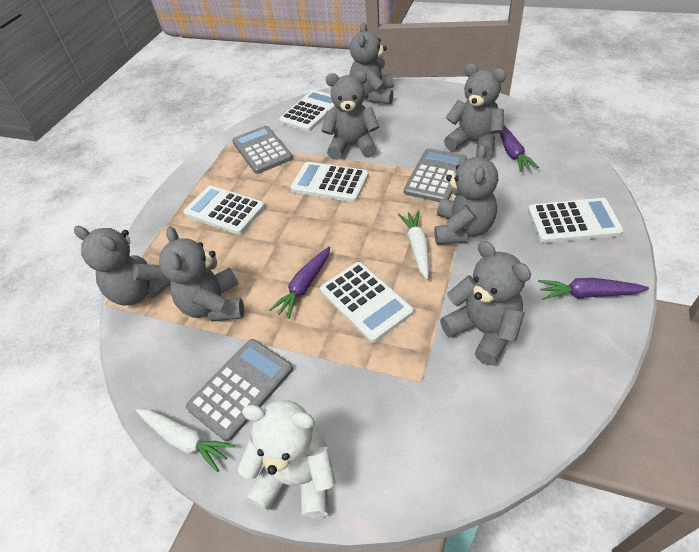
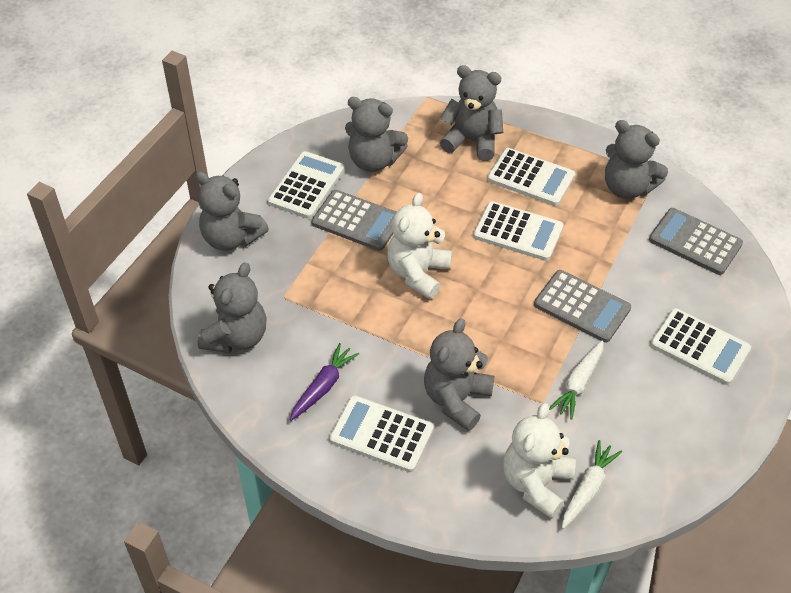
grey teddy bear: 7 -> 6
purple carrot: 3 -> 1
white teddy bear: 1 -> 2

